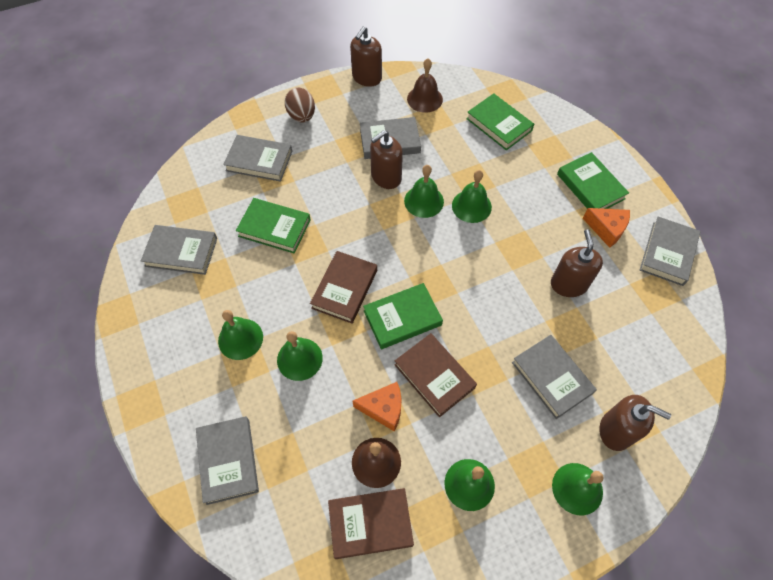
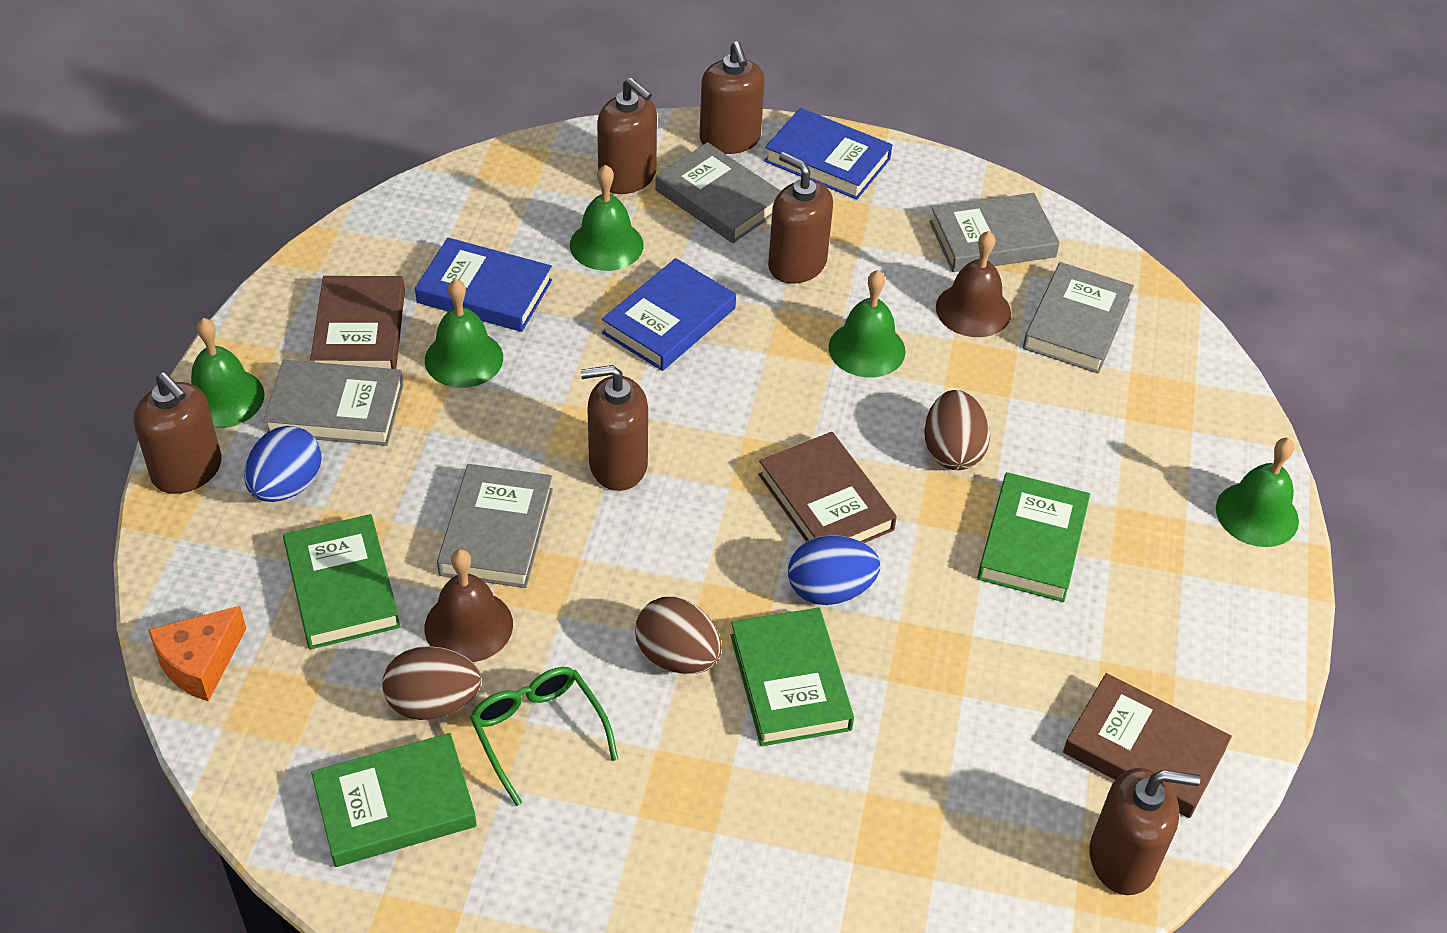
blue book: 0 -> 3
blue egg: 0 -> 2
brown egg: 1 -> 3
brown soap dispenser: 4 -> 6
green bell: 6 -> 5
green glasses: 0 -> 1
grey book: 6 -> 5
orange cheese: 2 -> 1

